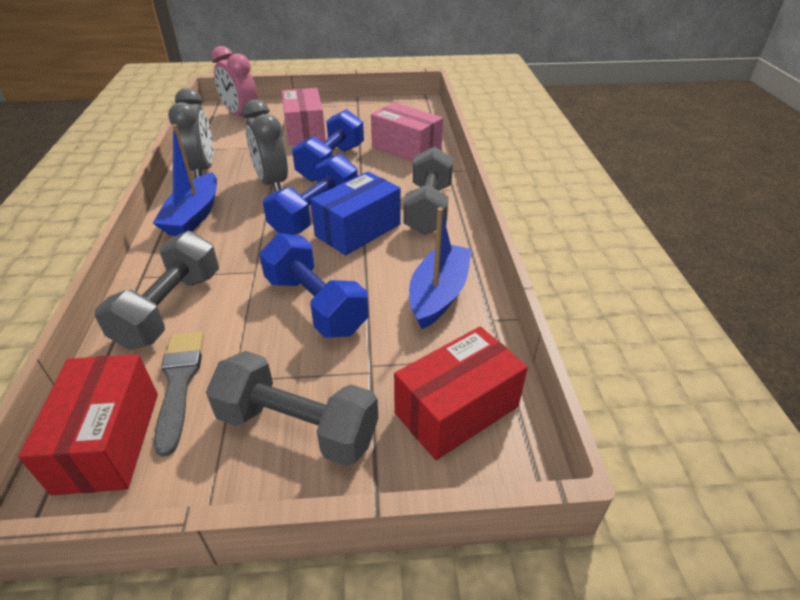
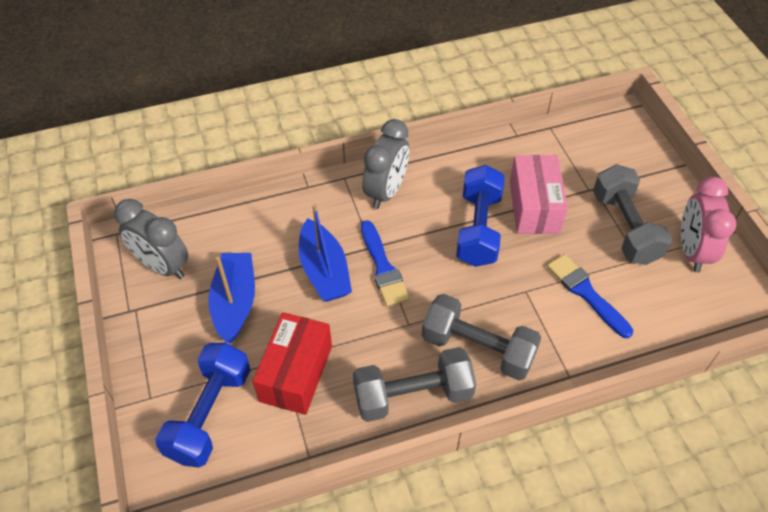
blue box: 1 -> 0
blue brush: 0 -> 2
blue dumbbell: 3 -> 2
grey brush: 1 -> 0
pink box: 2 -> 1
red box: 2 -> 1

